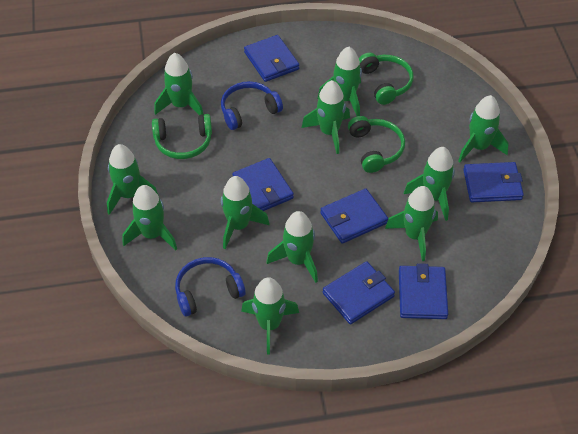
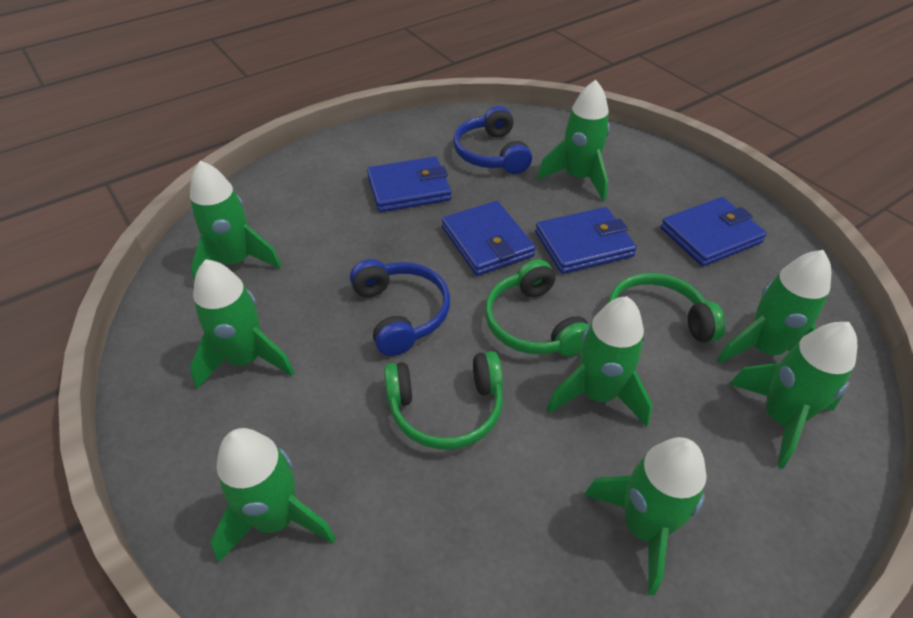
blue wallet: 6 -> 4
green rocket: 11 -> 8

